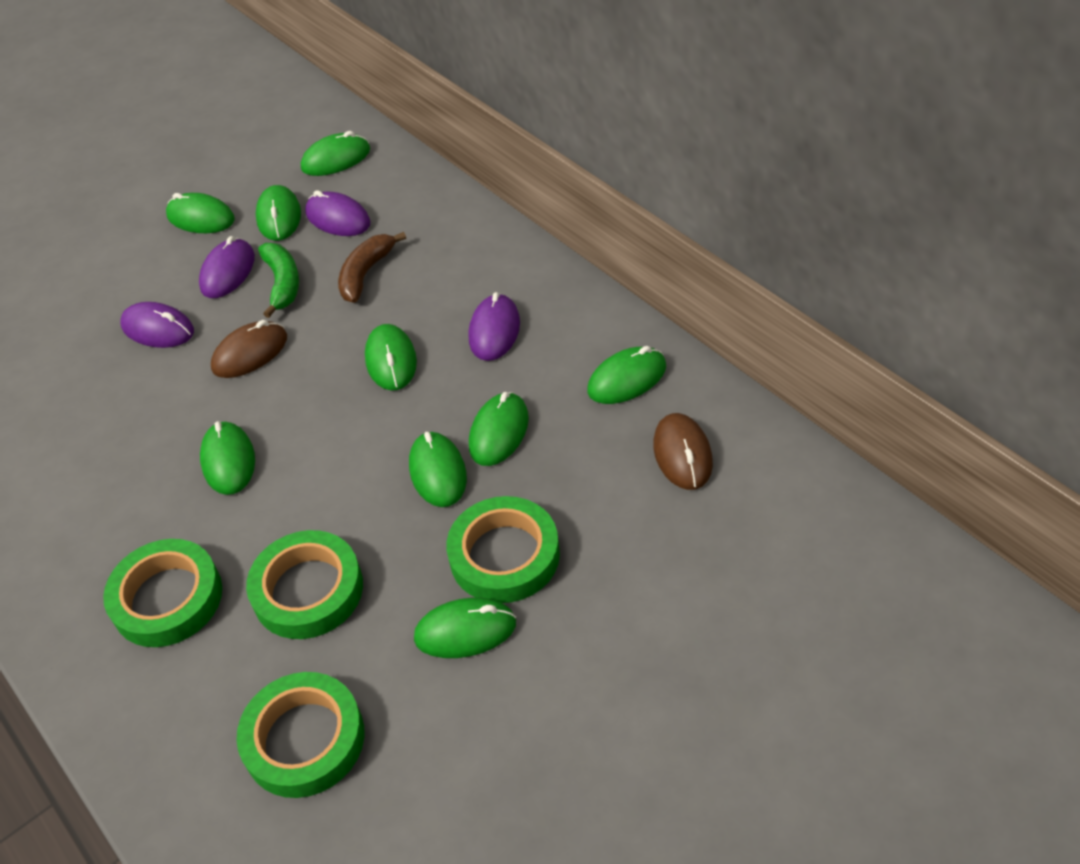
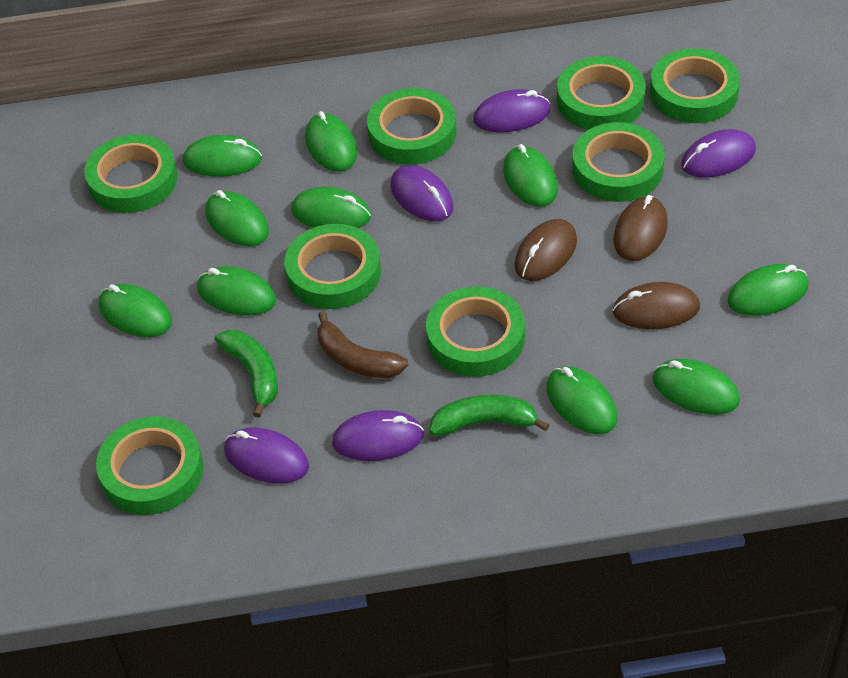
brown mouse: 2 -> 3
green banana: 1 -> 2
green mouse: 9 -> 10
green tape: 4 -> 8
purple mouse: 4 -> 5

